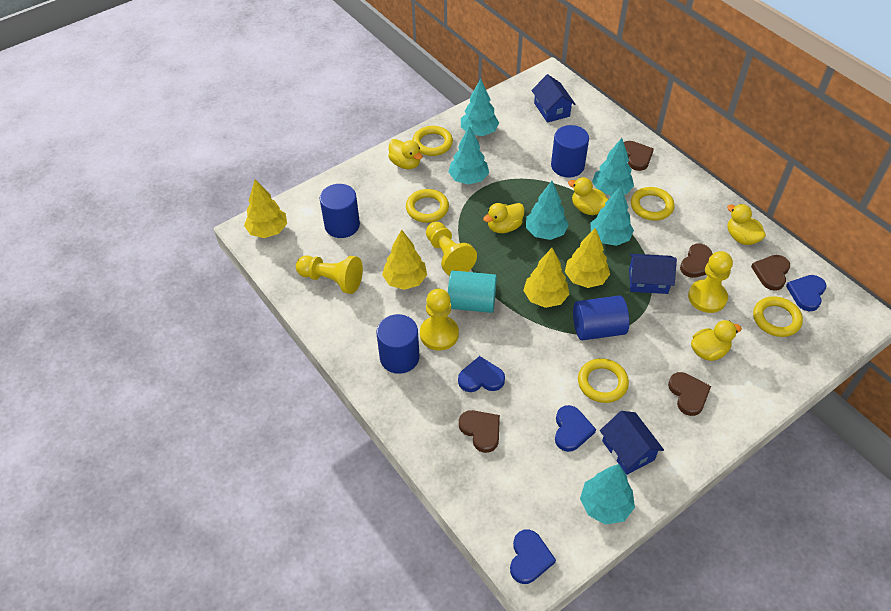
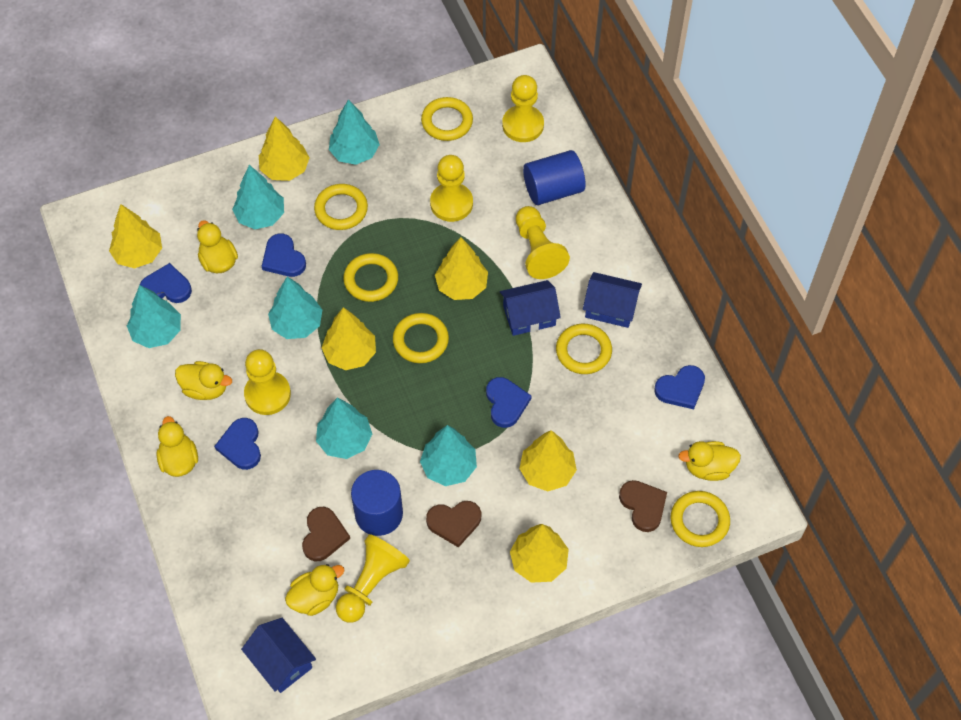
blue cylinder: 4 -> 2
blue heart: 4 -> 5
brown heart: 5 -> 3
turquoise cylinder: 1 -> 0
yellow pawn: 4 -> 5
yellow ring: 5 -> 6
yellow tree: 4 -> 6

